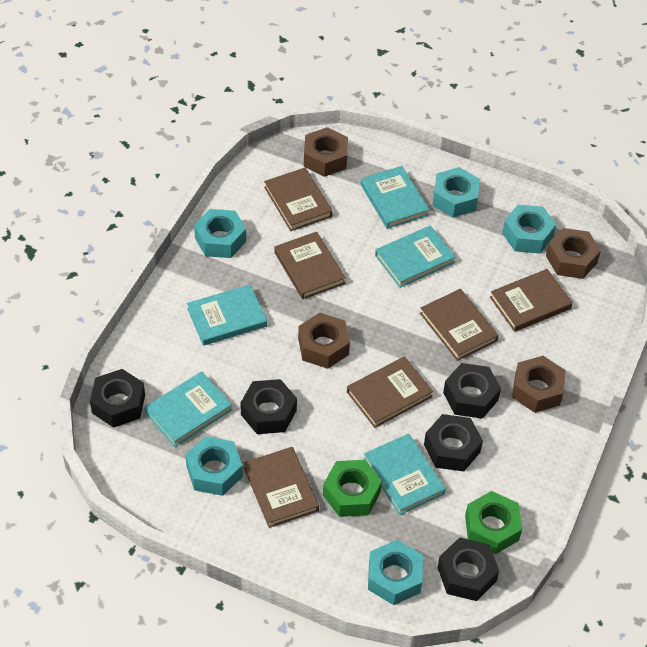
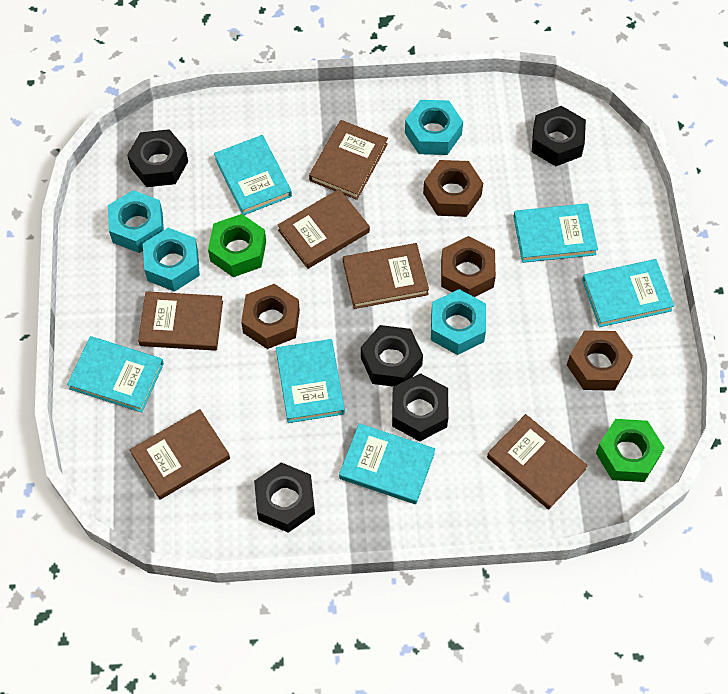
turquoise book: 5 -> 6
turquoise nut: 5 -> 4

